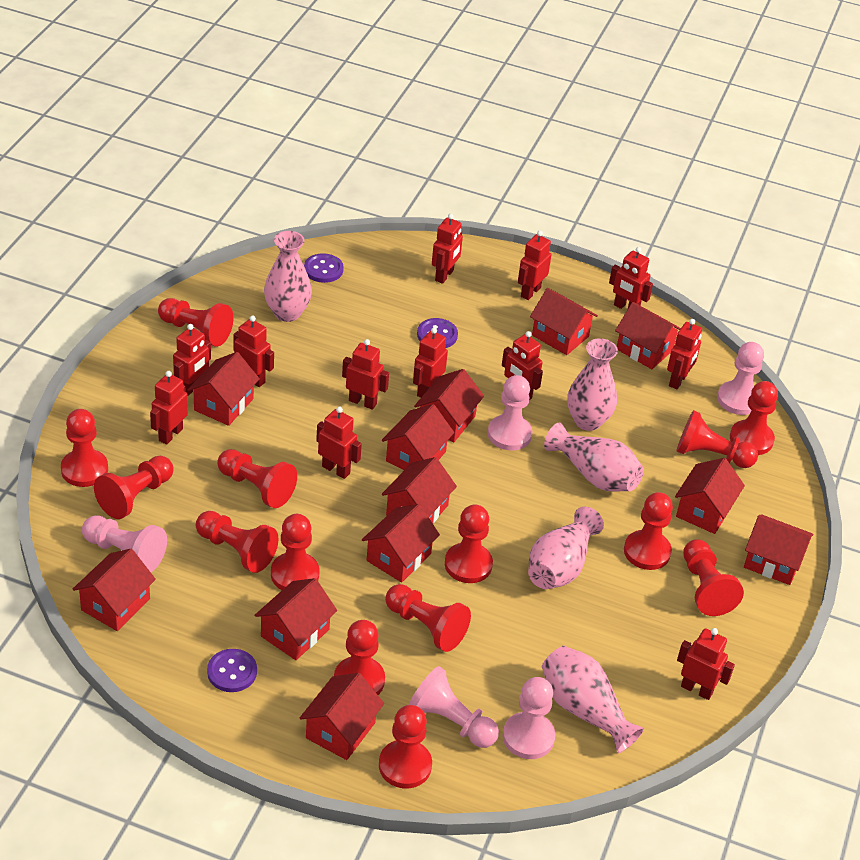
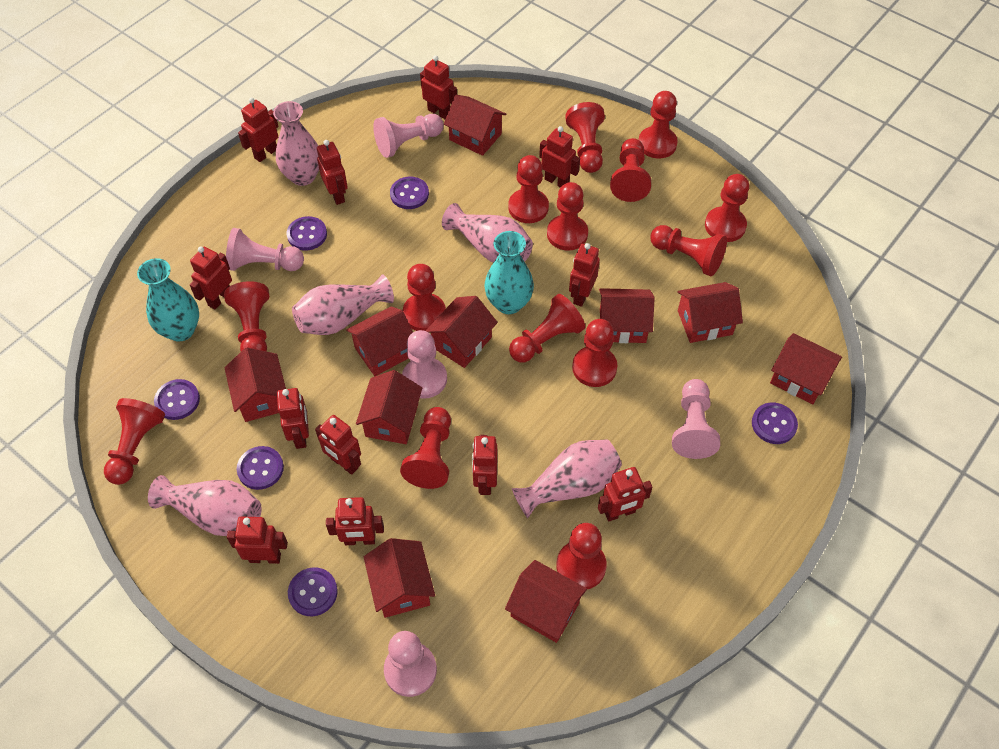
purple button: 3 -> 6
red house: 12 -> 10
turquoise vase: 0 -> 2

